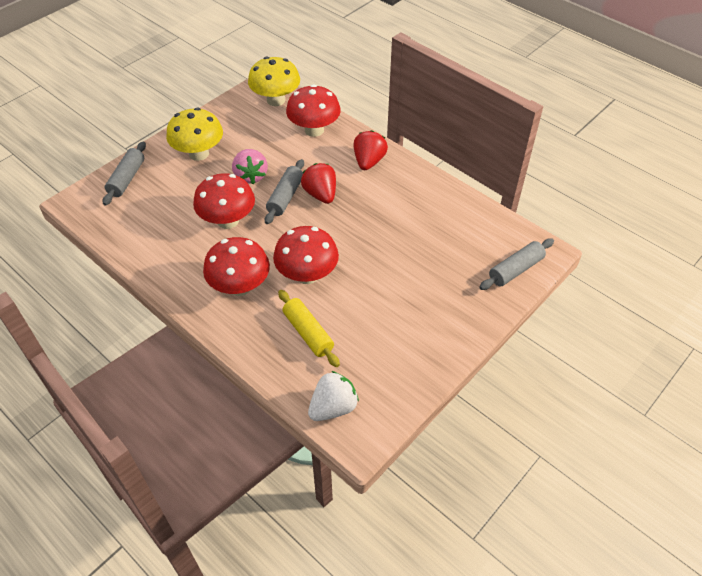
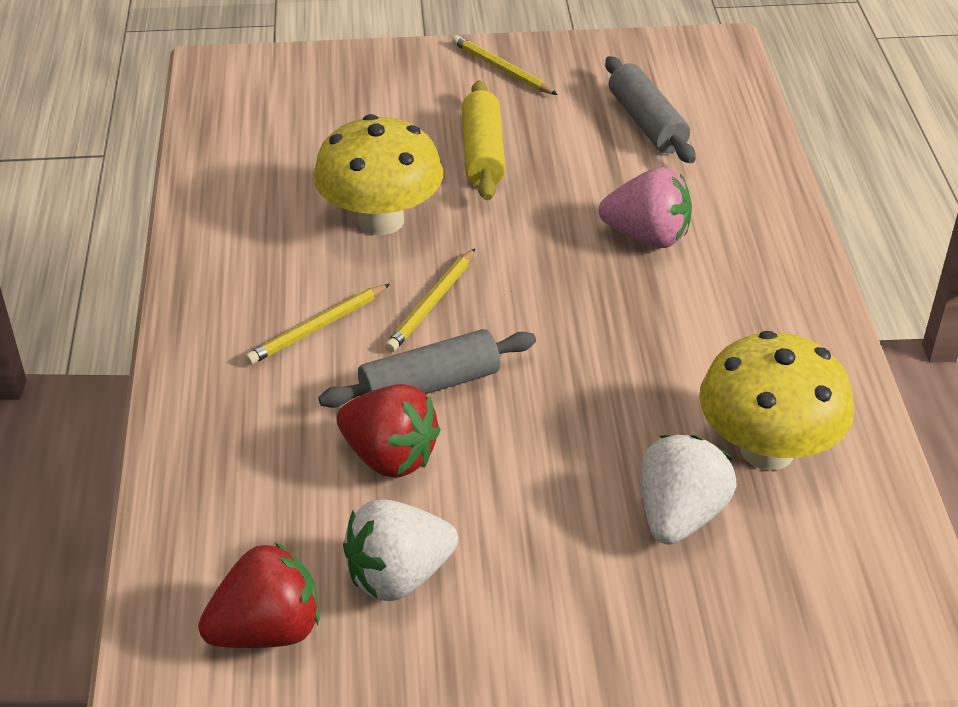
grey rolling pin: 3 -> 2
red mushroom: 4 -> 0
white strawberry: 1 -> 2
yellow pencil: 0 -> 3

